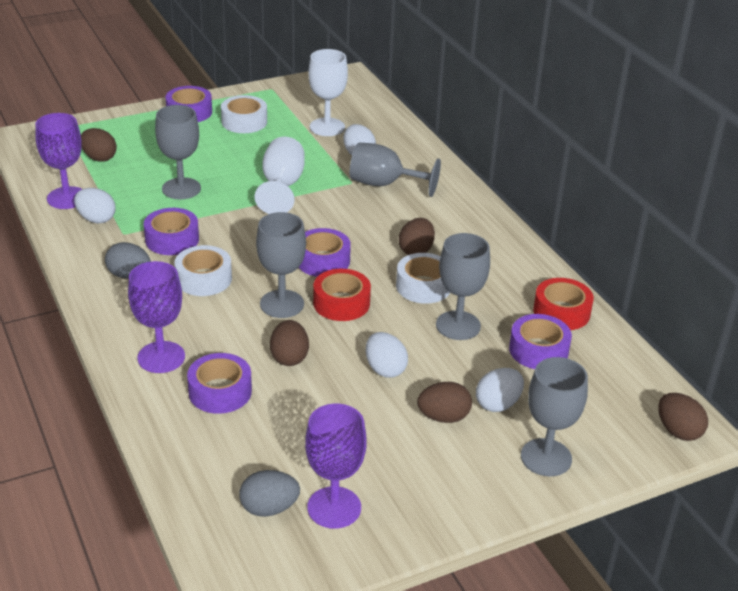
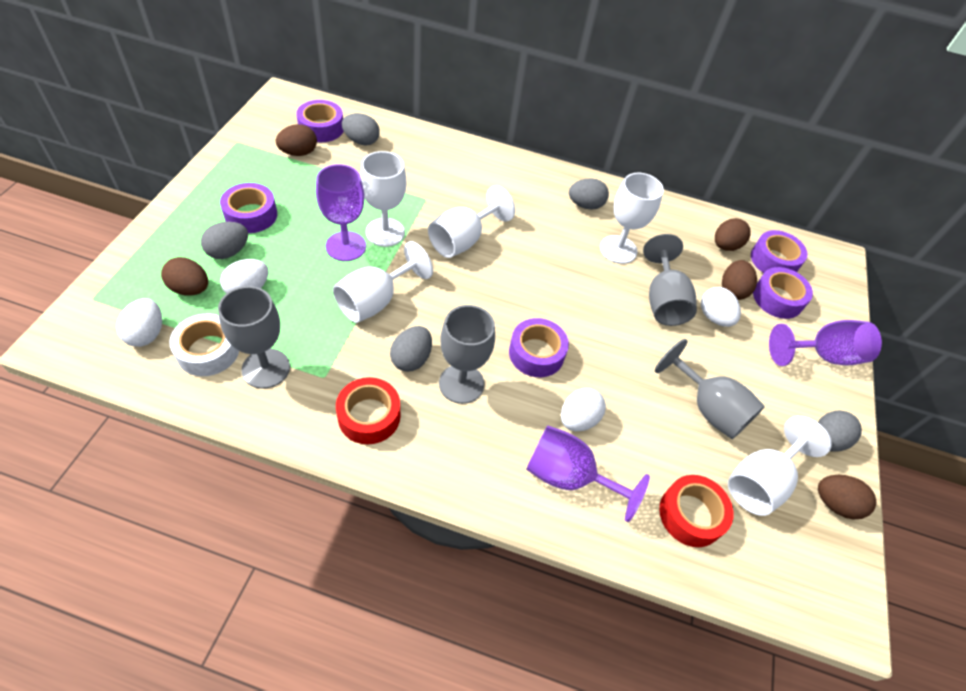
grey egg: 2 -> 5
grey goblet: 5 -> 4
white goblet: 2 -> 5
white tape: 3 -> 1

